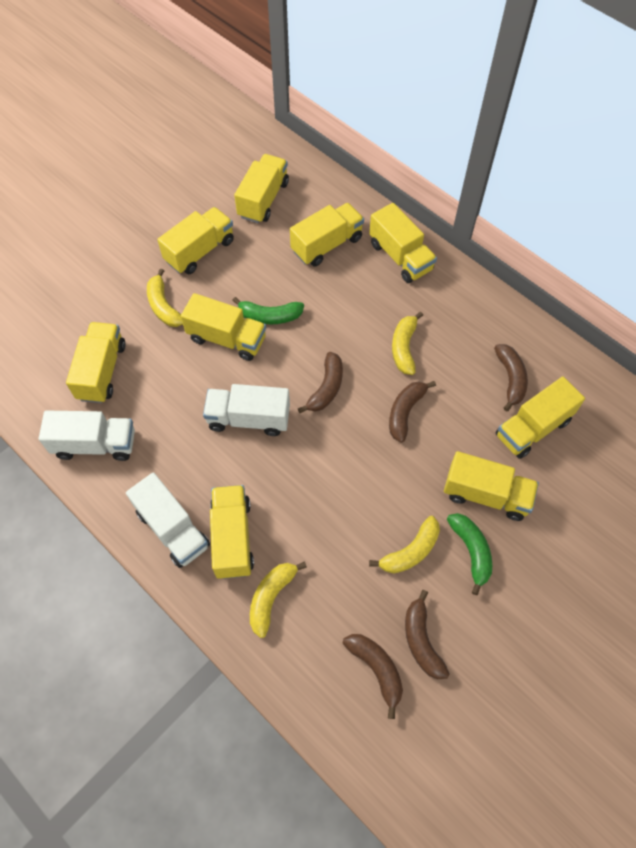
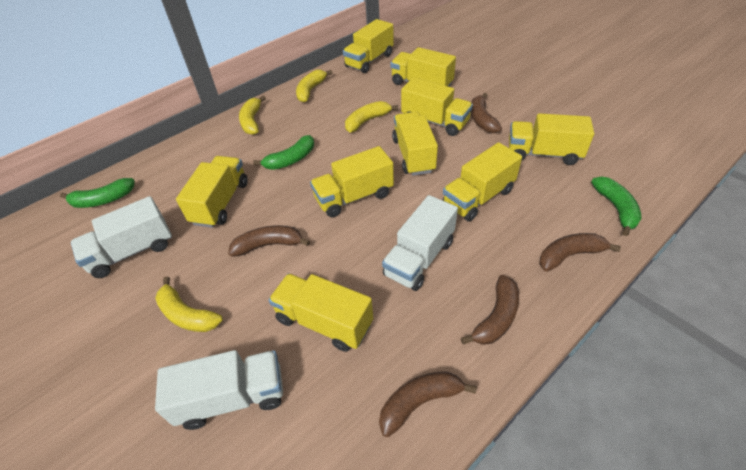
green banana: 2 -> 3

